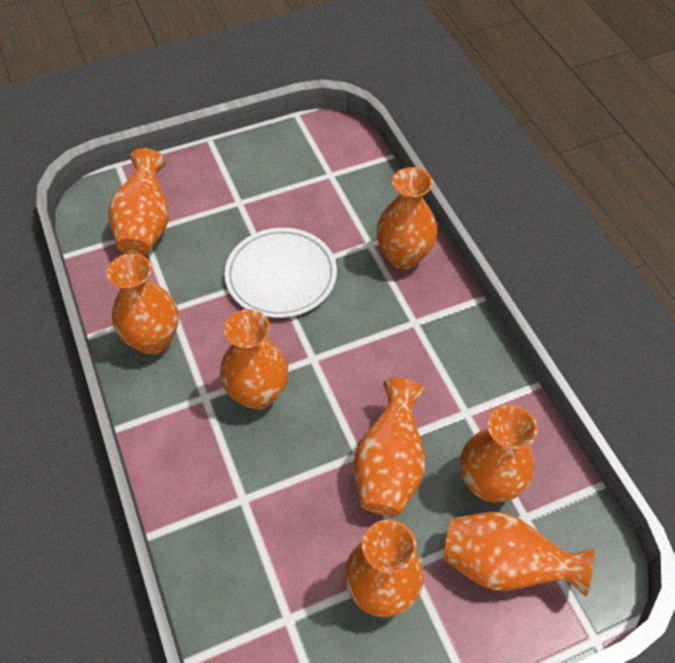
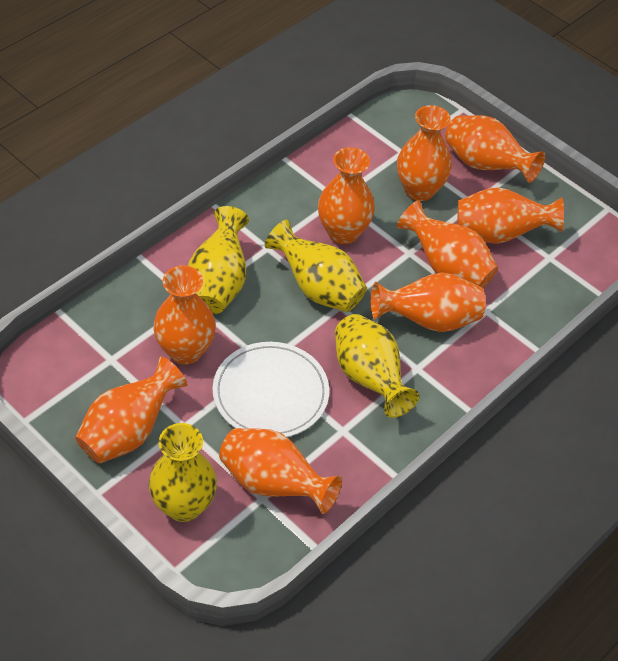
orange vase: 8 -> 9
yellow vase: 0 -> 4

